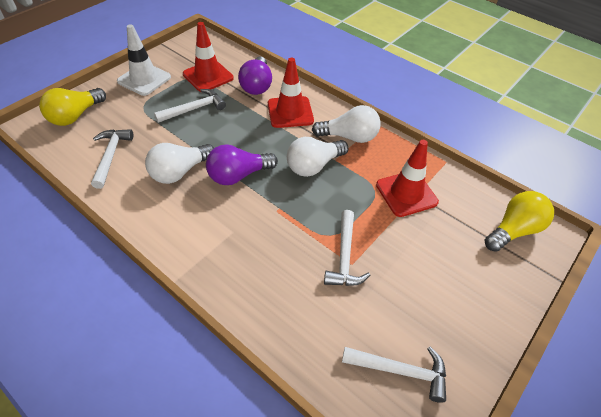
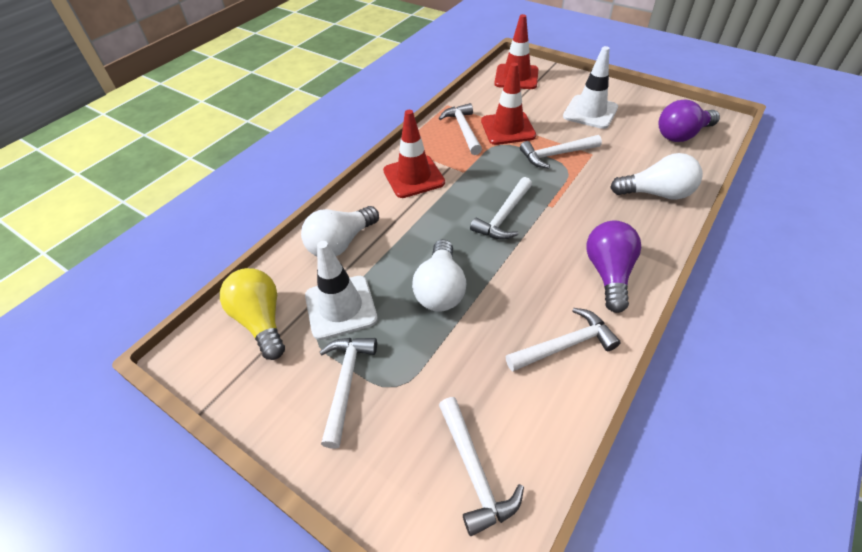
white hammer: 4 -> 6
white traffic cone: 1 -> 2
yellow light bulb: 2 -> 1

